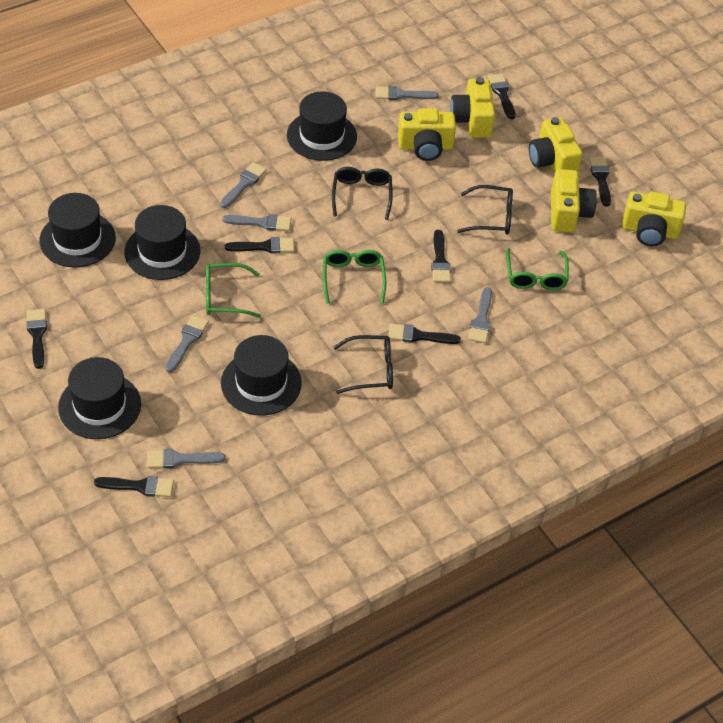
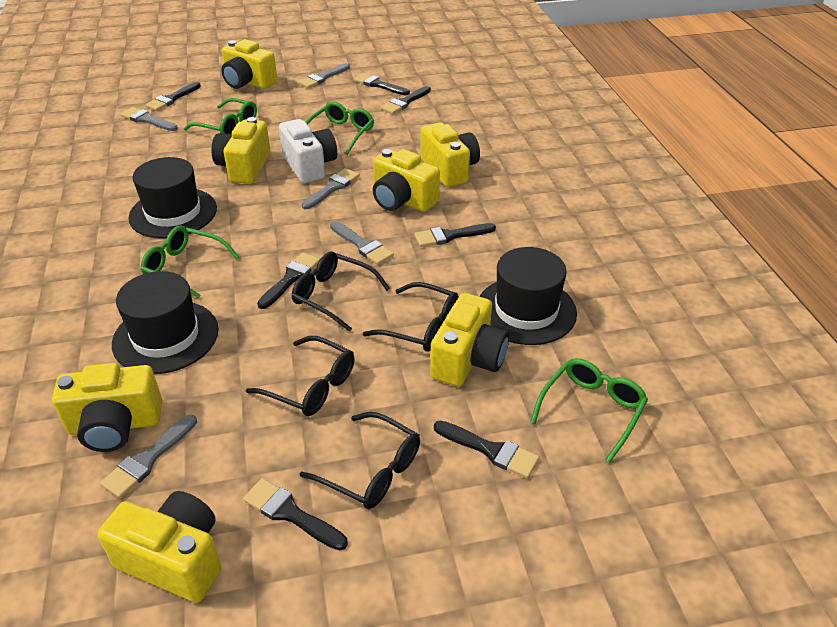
black glasses: 3 -> 4
black hat: 5 -> 3
green glasses: 3 -> 4
grey brush: 6 -> 5
white camera: 0 -> 1
yellow camera: 5 -> 7

